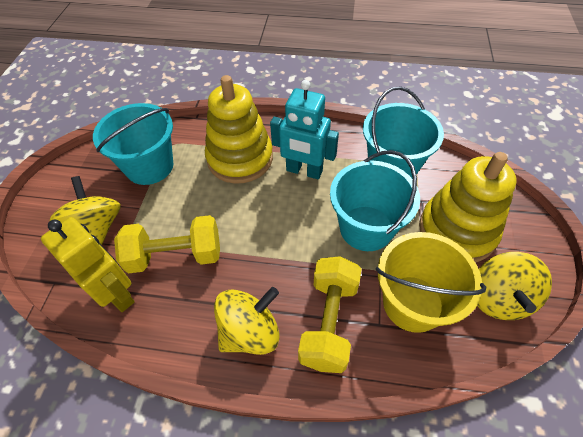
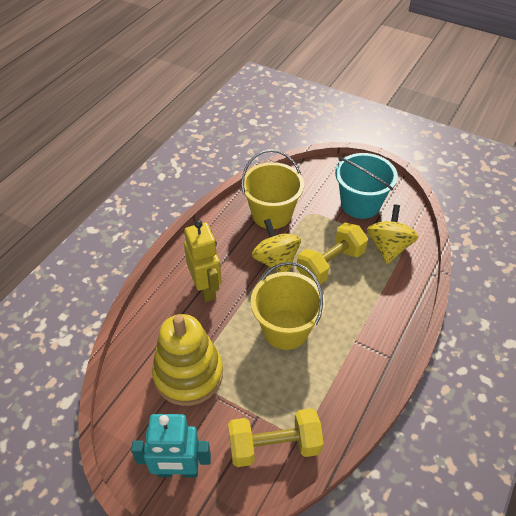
turquoise bucket: 3 -> 1
yellow bucket: 1 -> 2
yellow spinning top: 3 -> 2
yellow stacking toy: 2 -> 1

